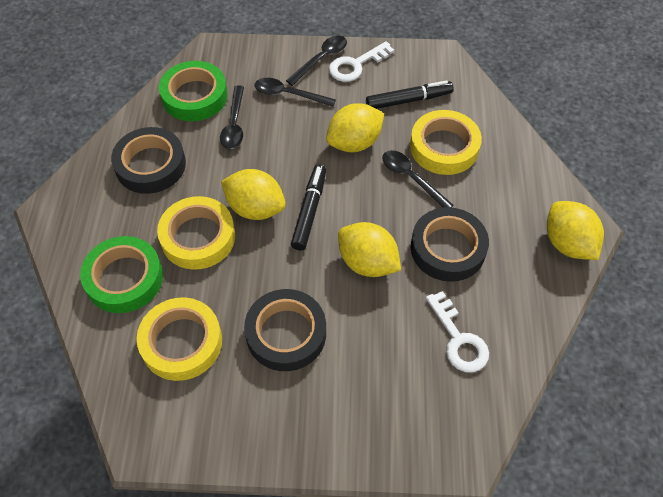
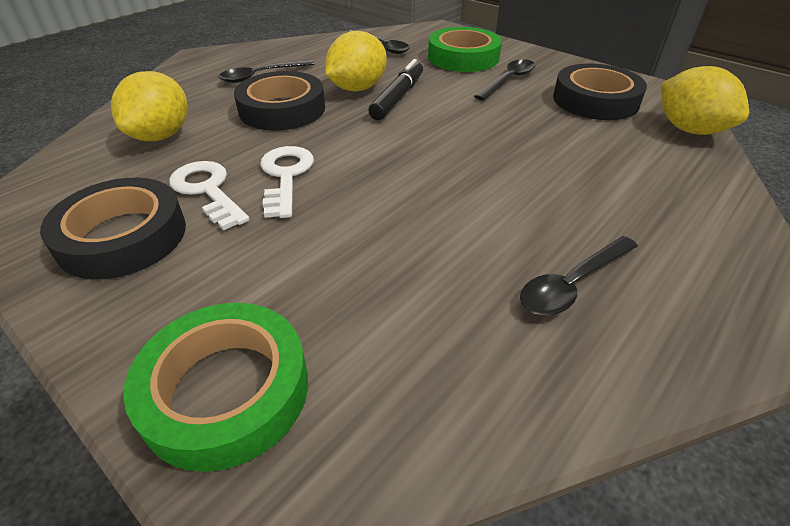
black marker: 2 -> 1
yellow lemon: 4 -> 3
yellow tape: 3 -> 0

